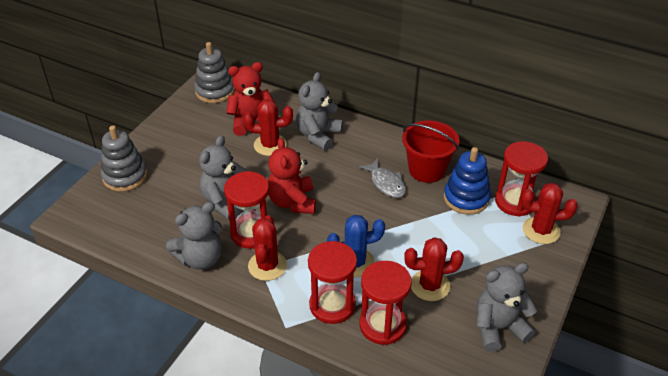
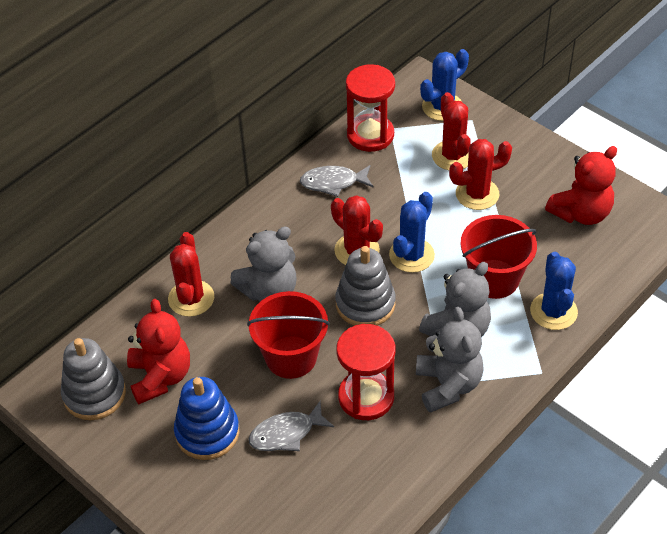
blue cactus: 1 -> 3
grey fish: 1 -> 2
grey teddy bear: 4 -> 3
red bucket: 1 -> 2
red hourglass: 4 -> 2

